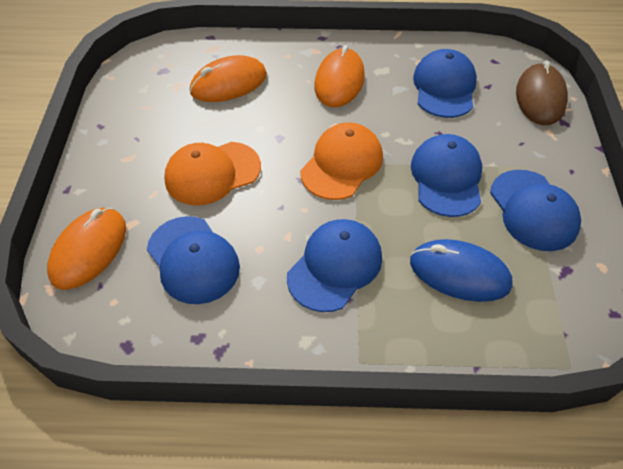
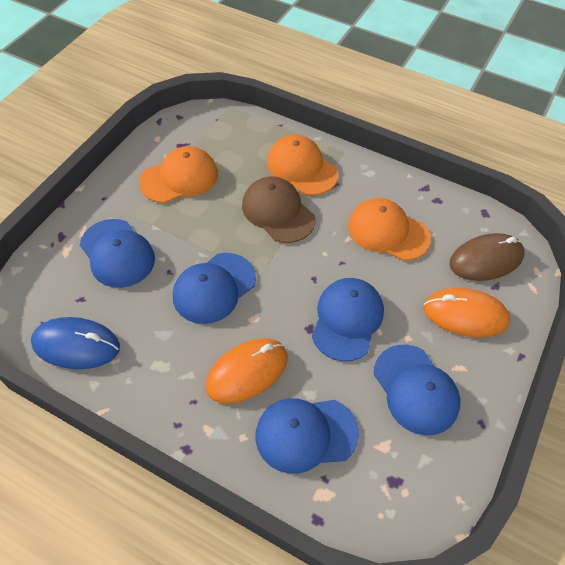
brown cap: 0 -> 1
orange cap: 2 -> 3
orange mouse: 3 -> 2

